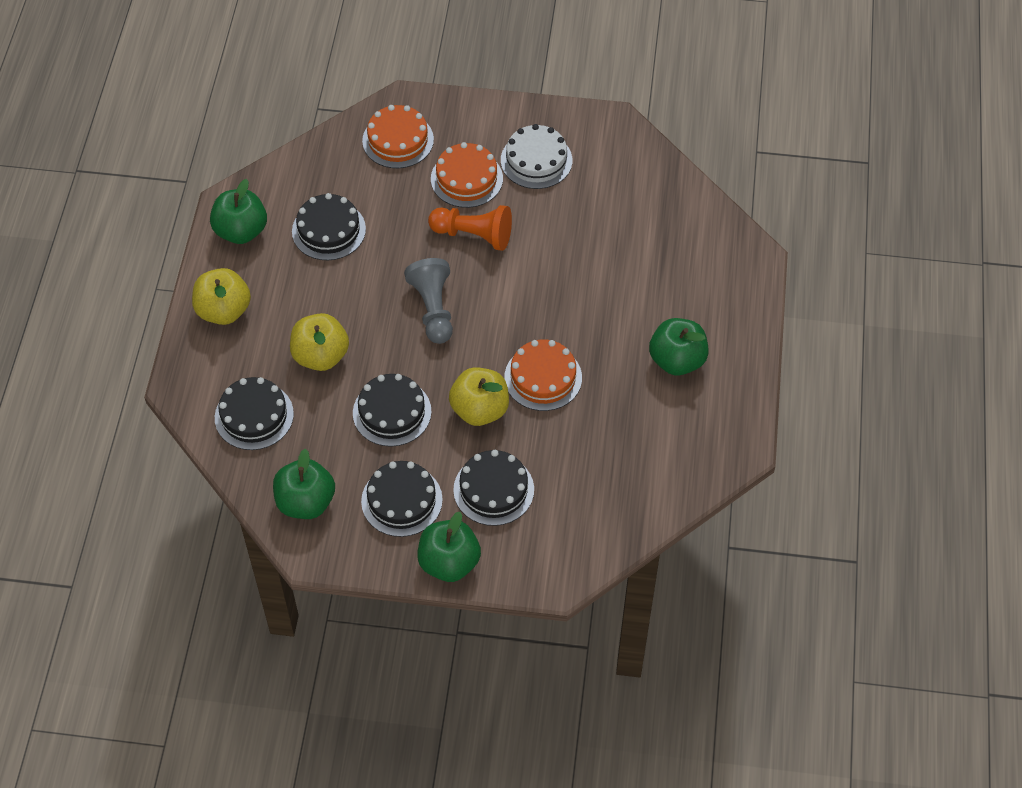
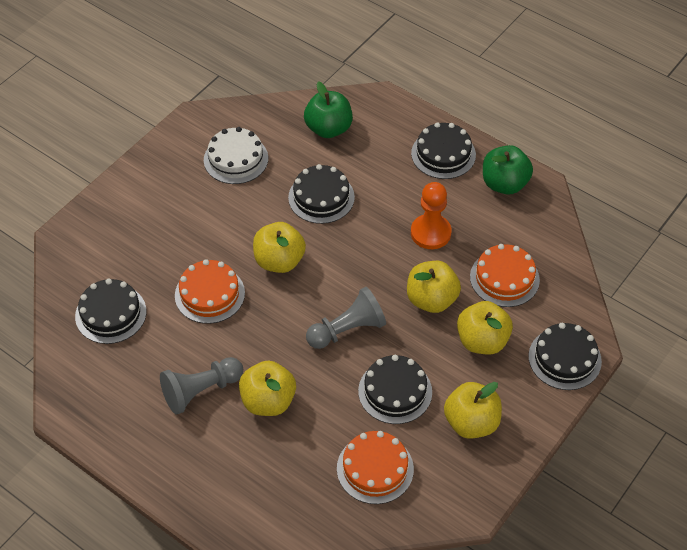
green apple: 4 -> 2
grey pawn: 1 -> 2
yellow apple: 3 -> 5

